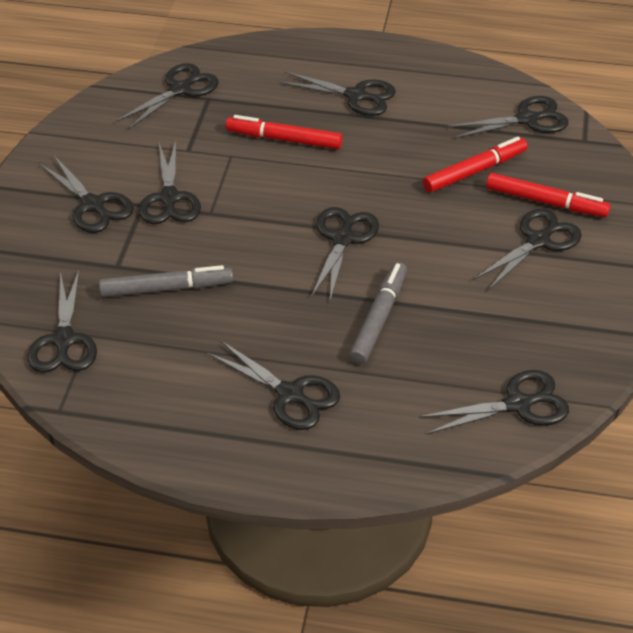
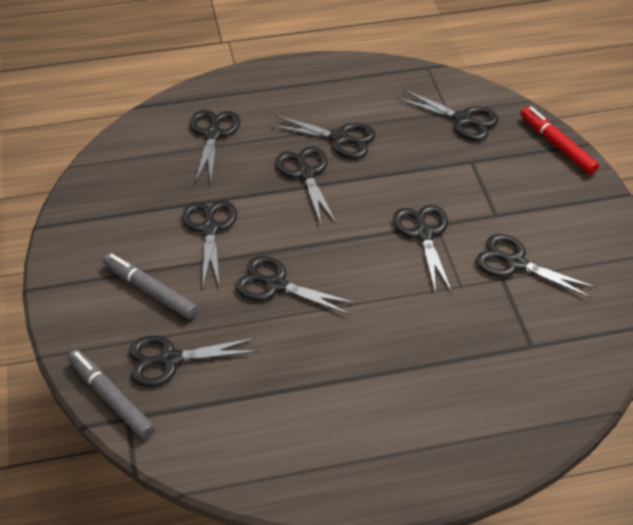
black scissors: 10 -> 9
red marker: 3 -> 1

